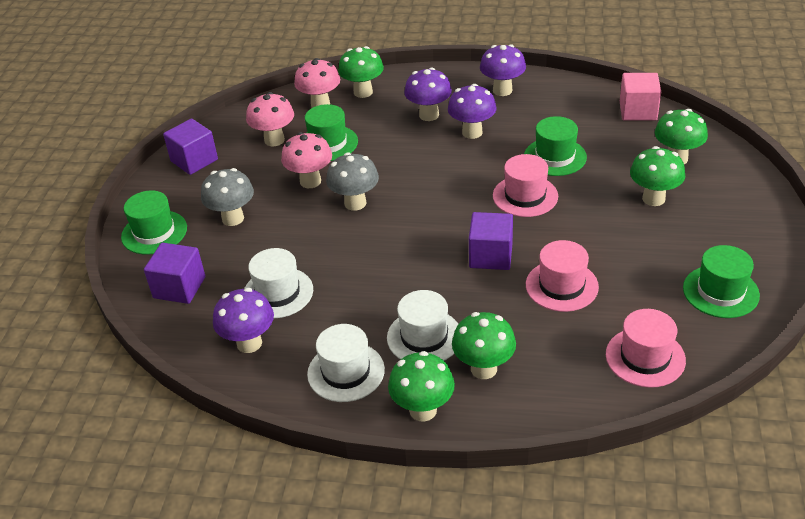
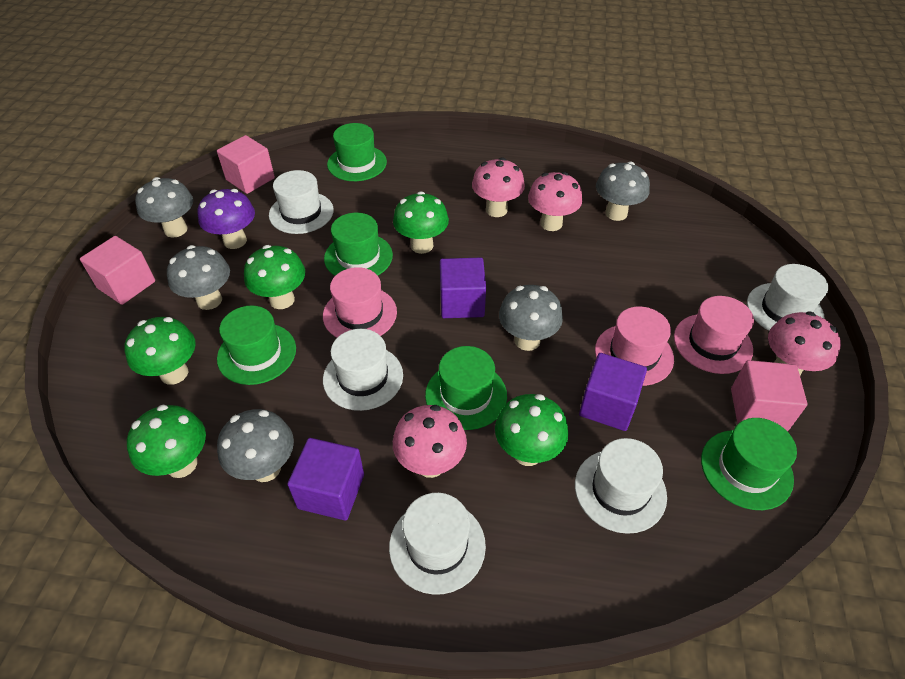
green hat: 4 -> 5
grey mushroom: 2 -> 5
pink cube: 1 -> 3
pink mushroom: 3 -> 4
purple mushroom: 4 -> 1
white hat: 3 -> 5

